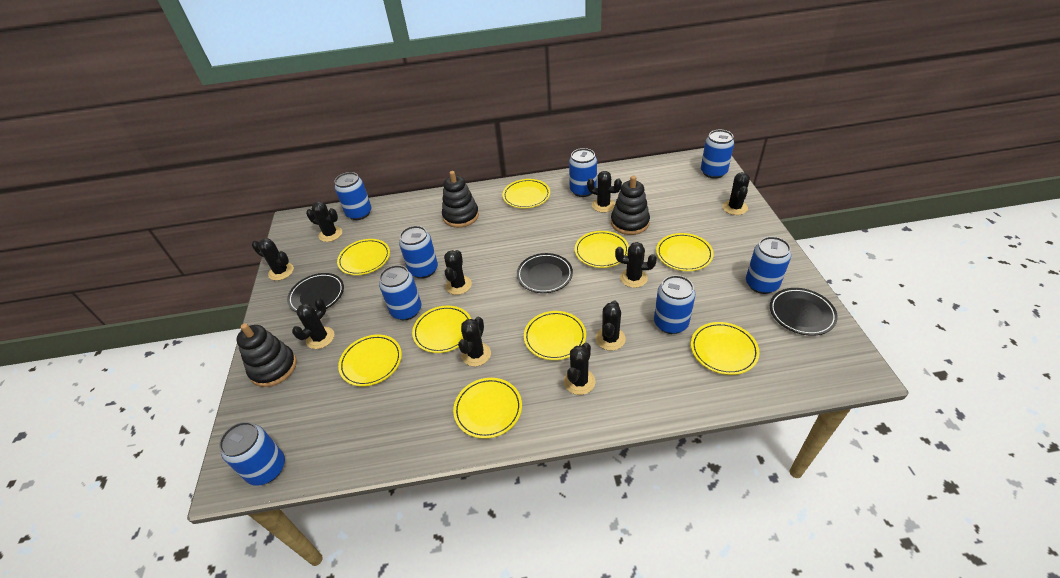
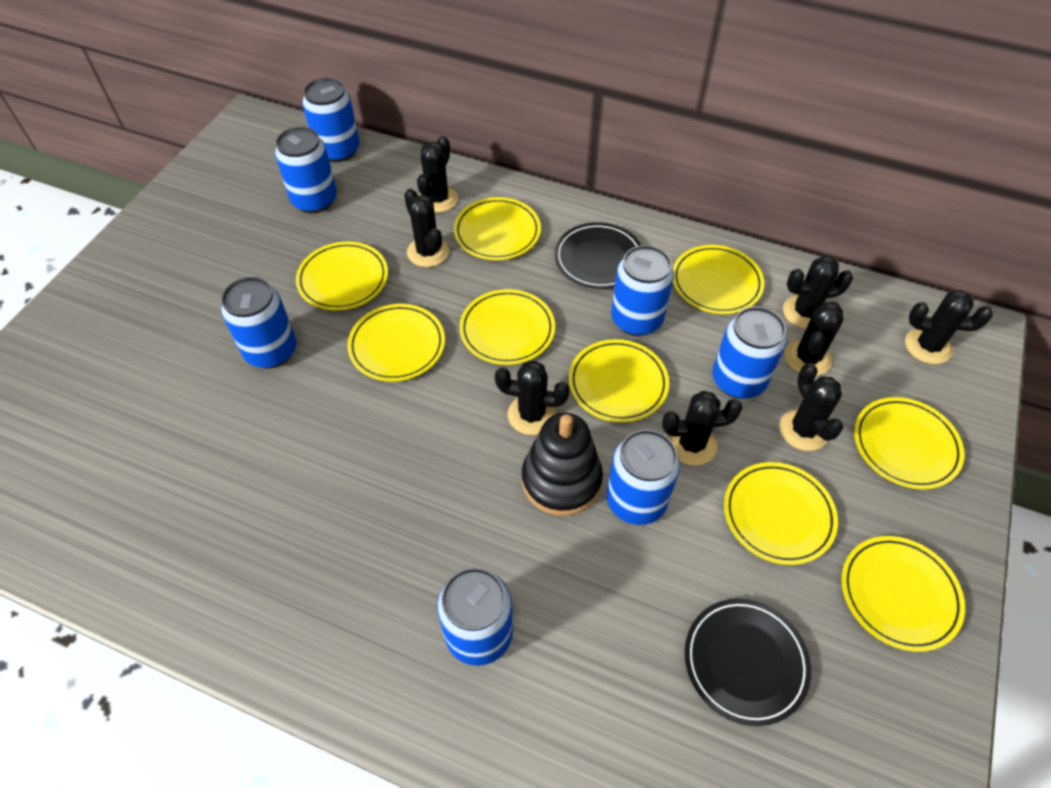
black cactus: 10 -> 8
black plate: 3 -> 2
black stacking toy: 3 -> 1
blue can: 8 -> 7

